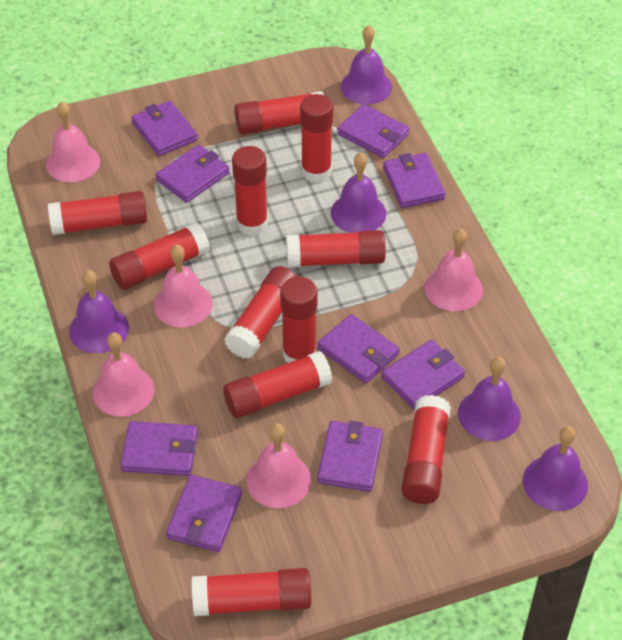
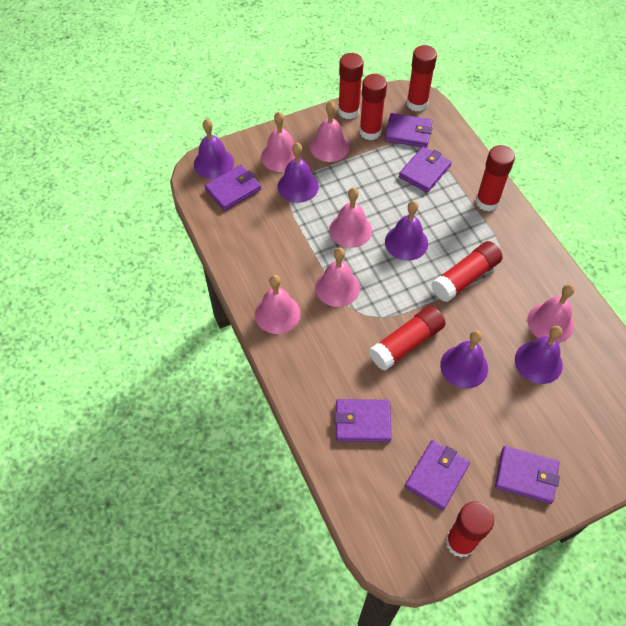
pink bell: 5 -> 6
purple wallet: 9 -> 6
red glue stick: 11 -> 7

